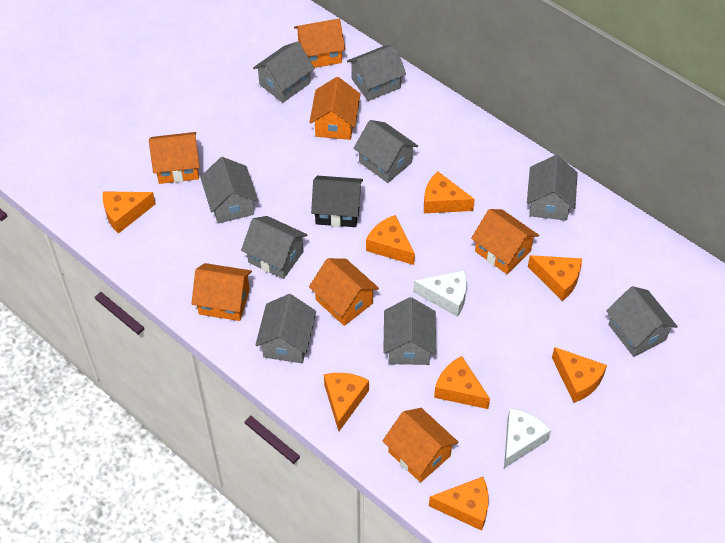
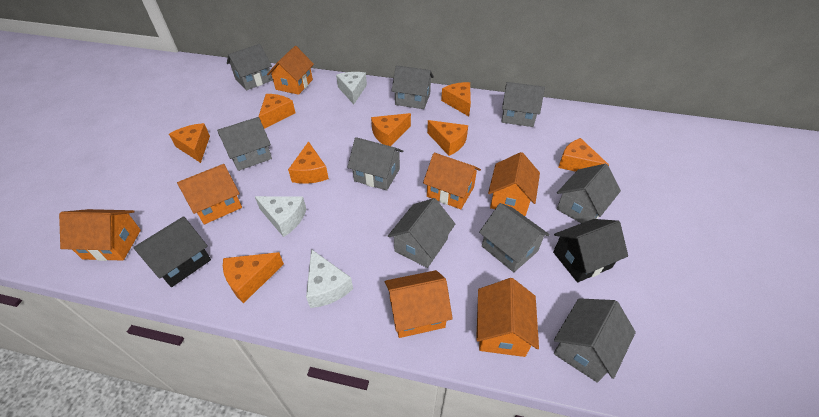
black house: 1 -> 2
white cheese: 2 -> 3

